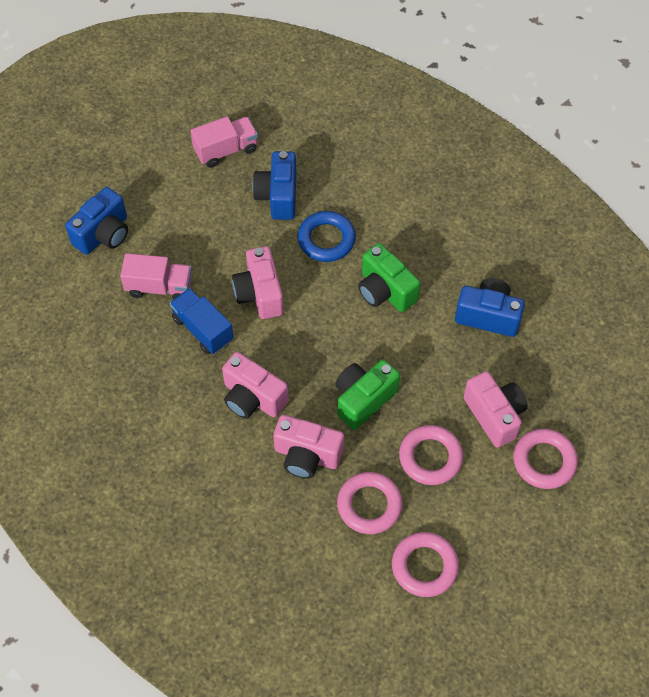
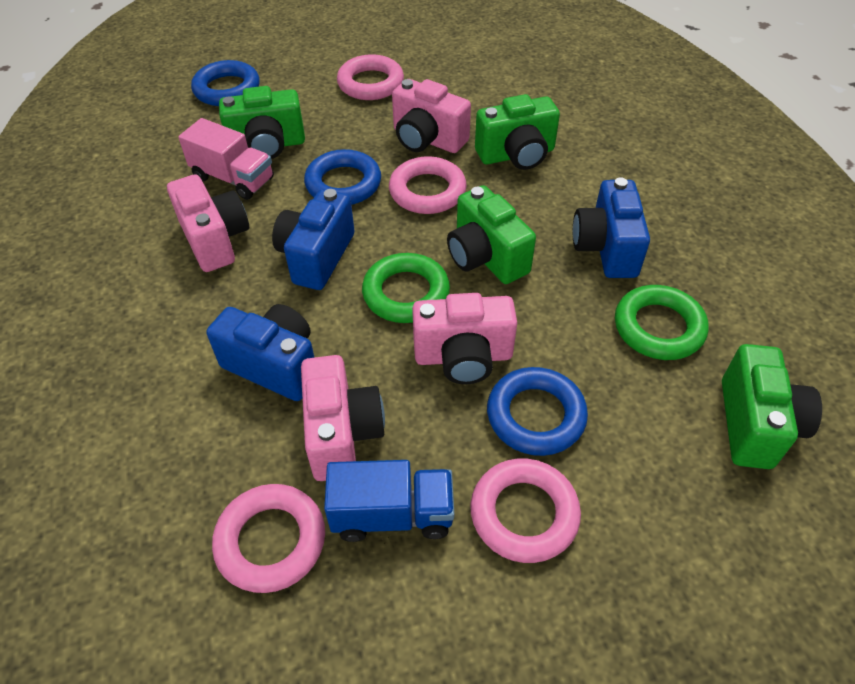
blue ring: 1 -> 3
green camera: 2 -> 4
green ring: 0 -> 2
pink truck: 2 -> 1

